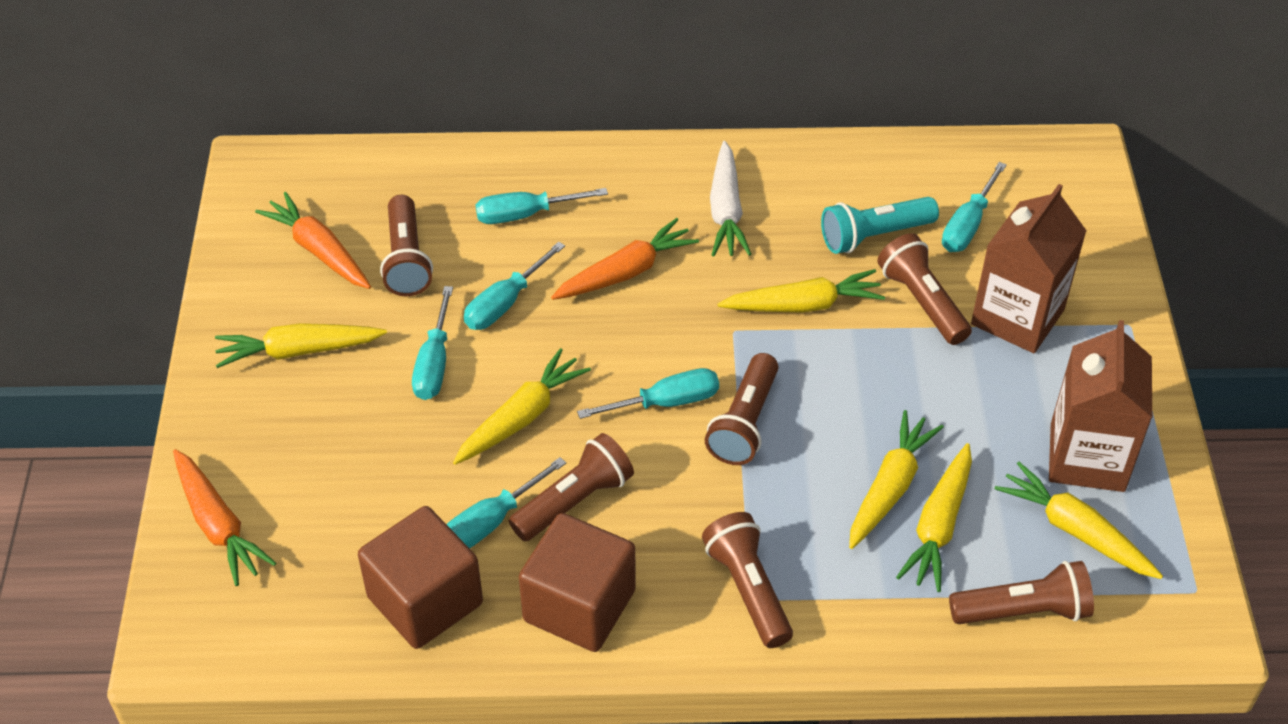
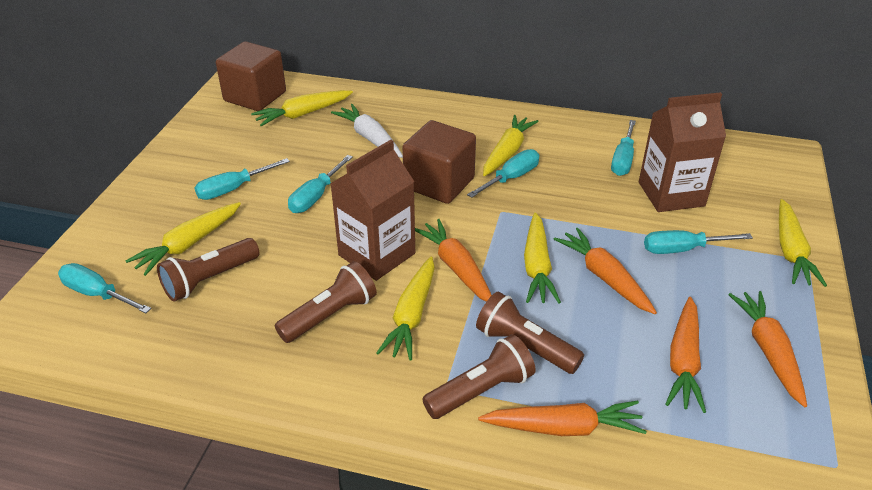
brown flashlight: 6 -> 4
orange carrot: 3 -> 5
turquoise flashlight: 1 -> 0

